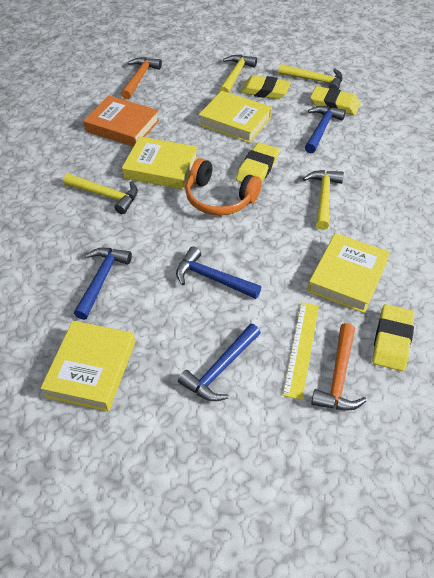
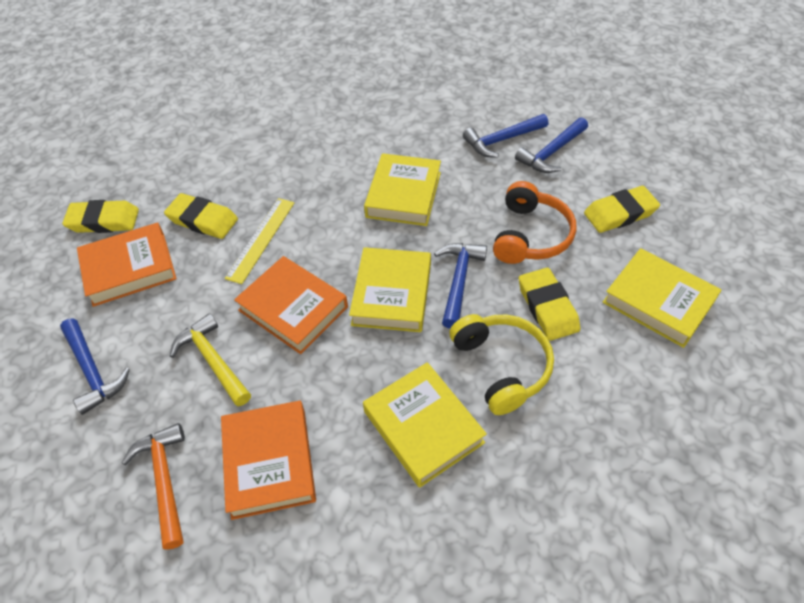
orange book: 1 -> 3
orange hammer: 2 -> 1
yellow hammer: 4 -> 1
yellow headphones: 0 -> 1

